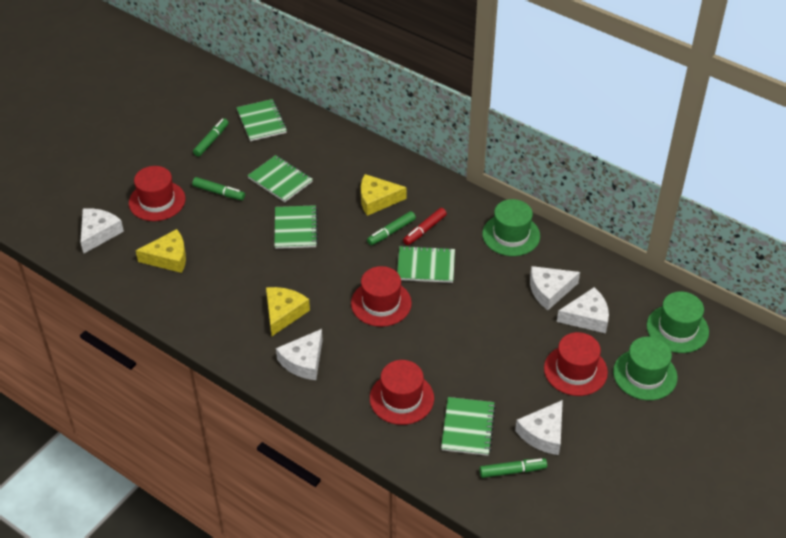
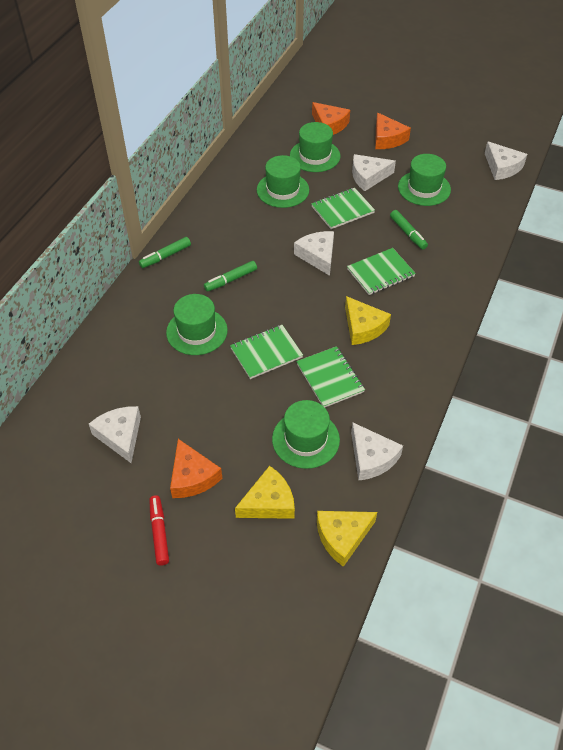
green hat: 3 -> 5
green marker: 4 -> 3
green notebook: 5 -> 4
orange cheese: 0 -> 3
red hat: 4 -> 0

